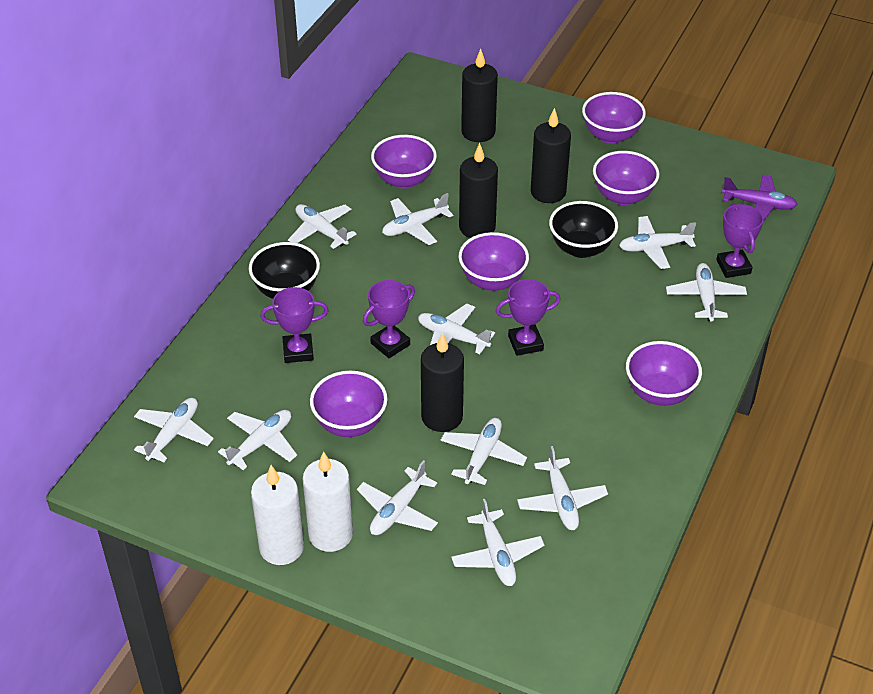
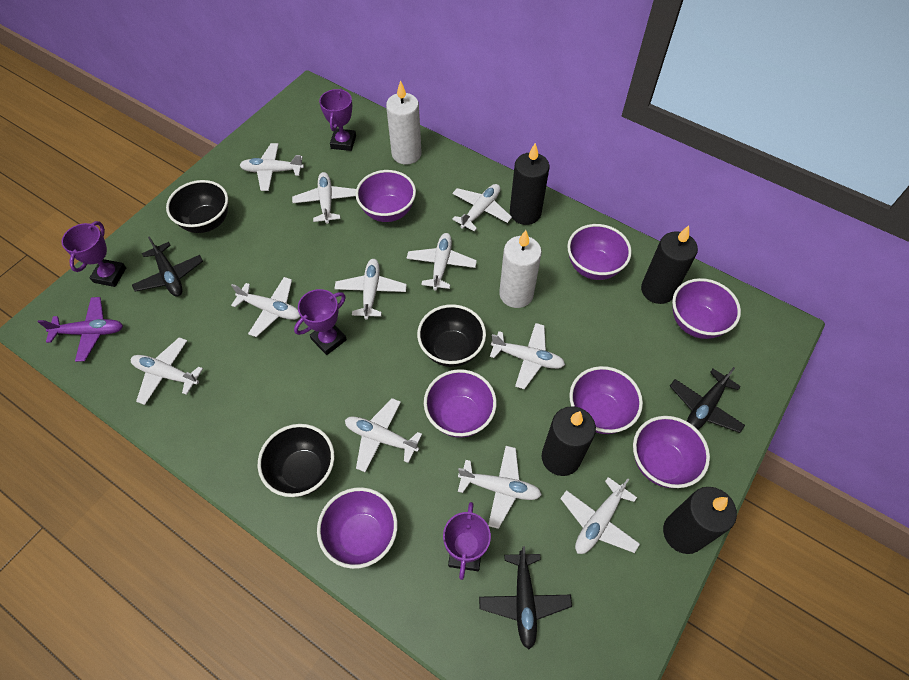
black bowl: 2 -> 3
black plane: 0 -> 3
purple bowl: 6 -> 7

